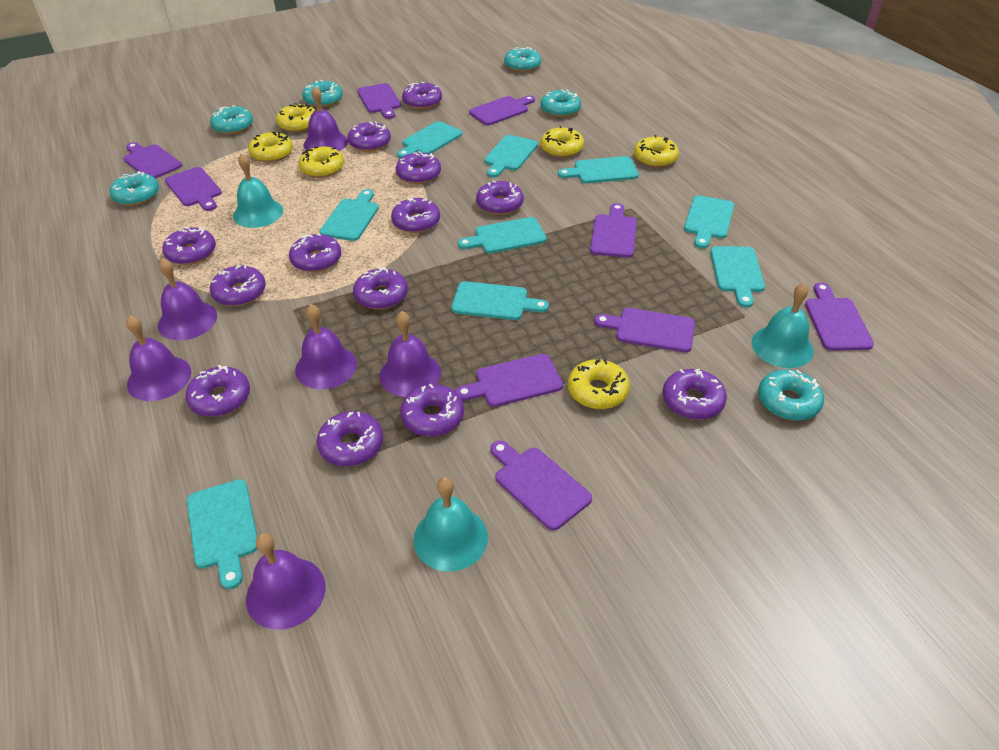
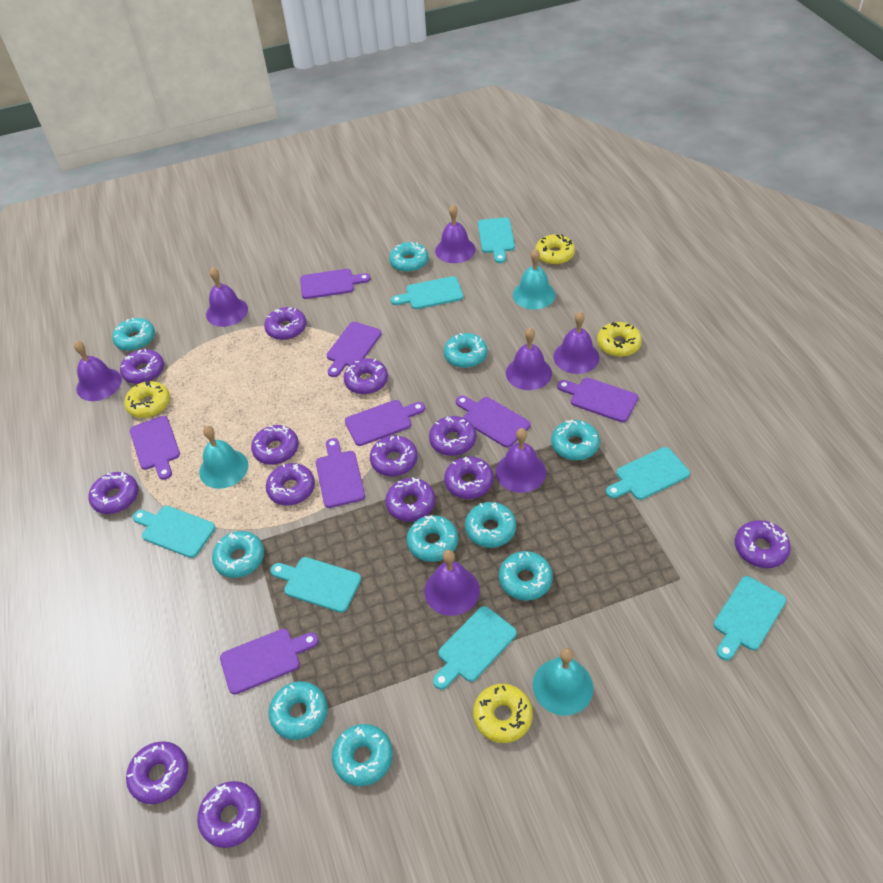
purple bell: 6 -> 7
purple cutting board: 9 -> 8
turquoise cutting board: 9 -> 7
turquoise donut: 6 -> 10
yellow donut: 6 -> 4

